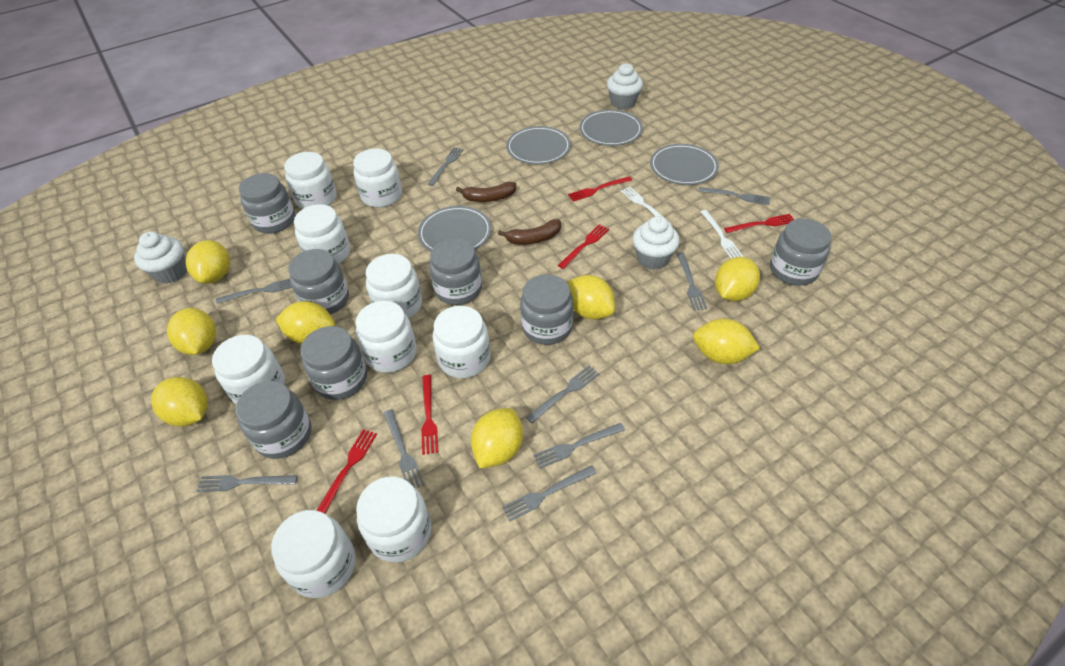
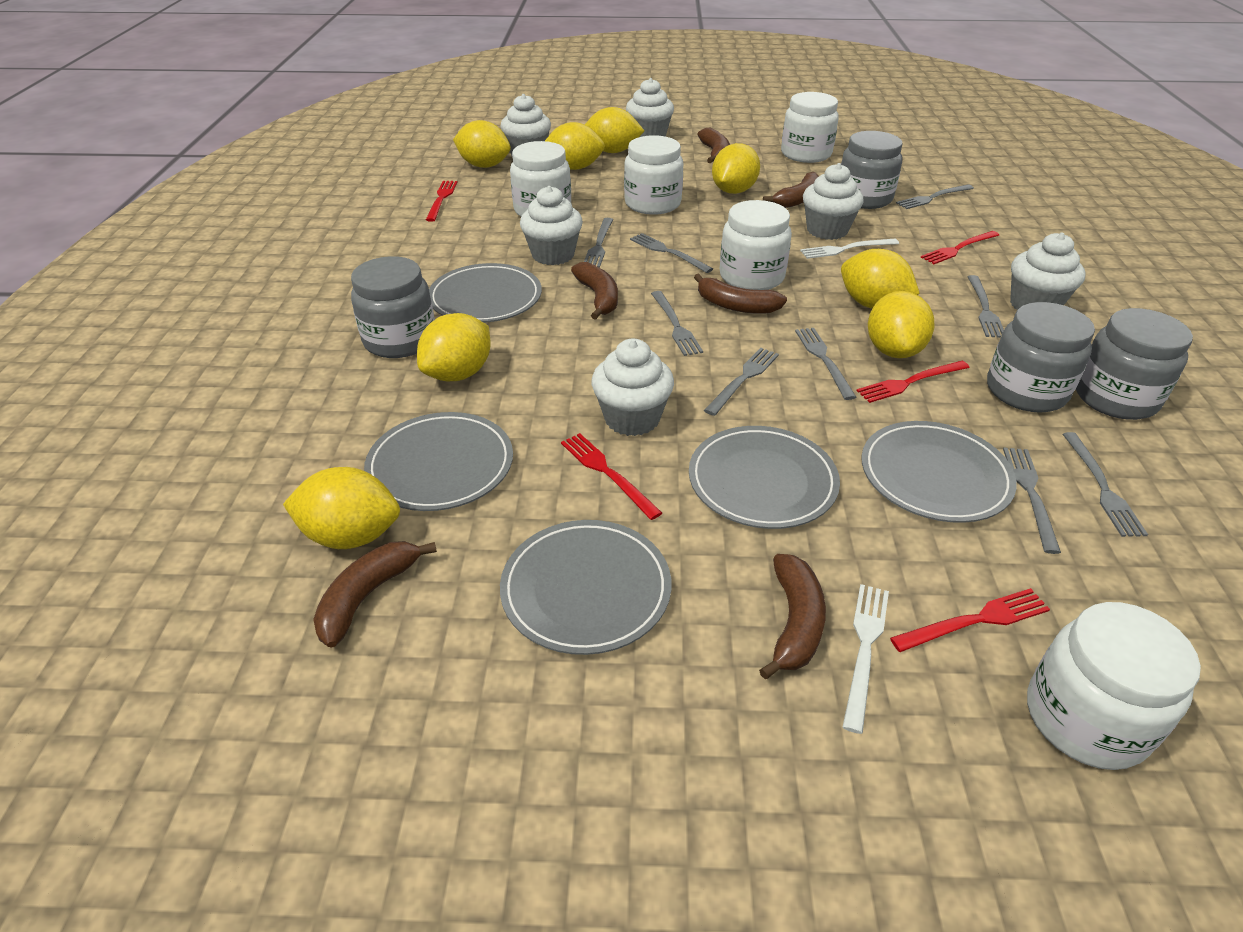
brown banana: 2 -> 6
grey jar: 7 -> 4
grey plate: 4 -> 5
white cupcake: 3 -> 6
white jar: 9 -> 5

